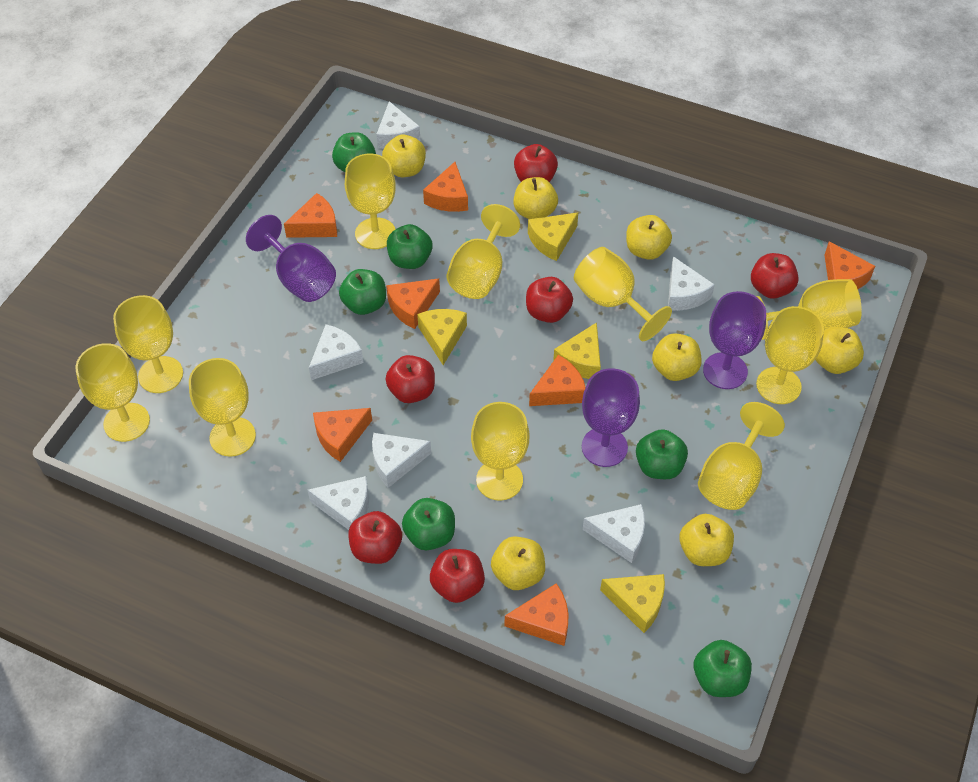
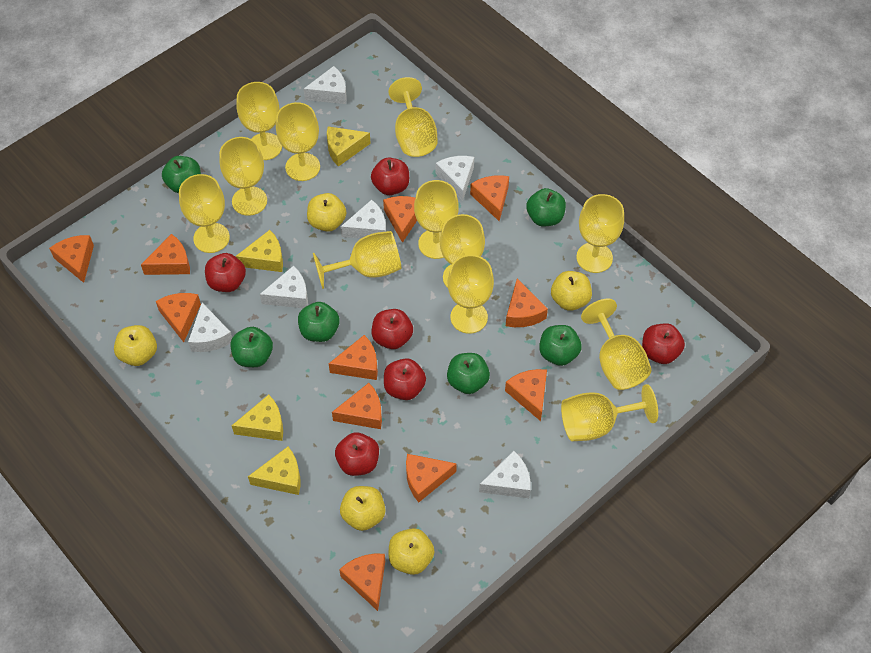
orange cheese: 7 -> 11
purple goblet: 3 -> 0
yellow apple: 7 -> 5
yellow goblet: 10 -> 12

